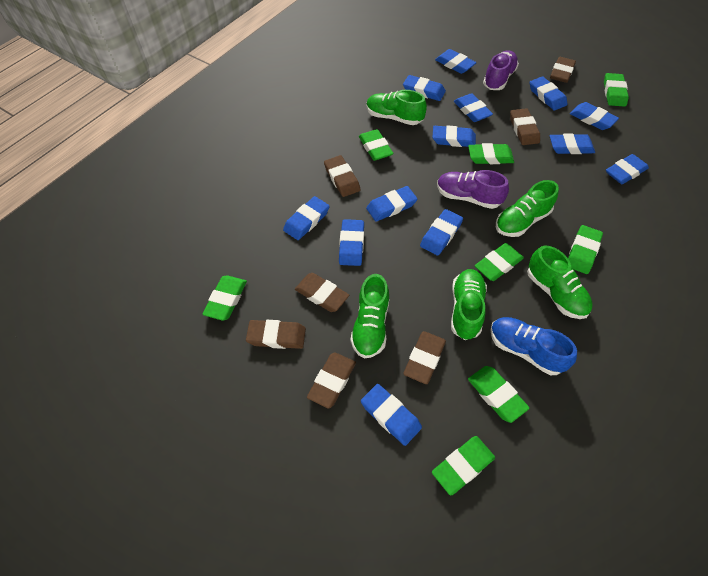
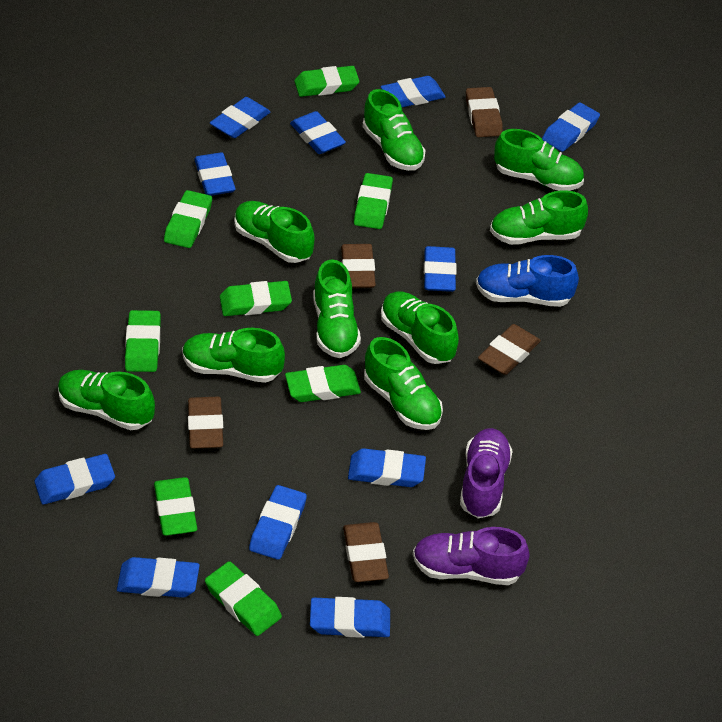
blue eraser: 13 -> 11
brown eraser: 7 -> 5
green shoe: 5 -> 9

